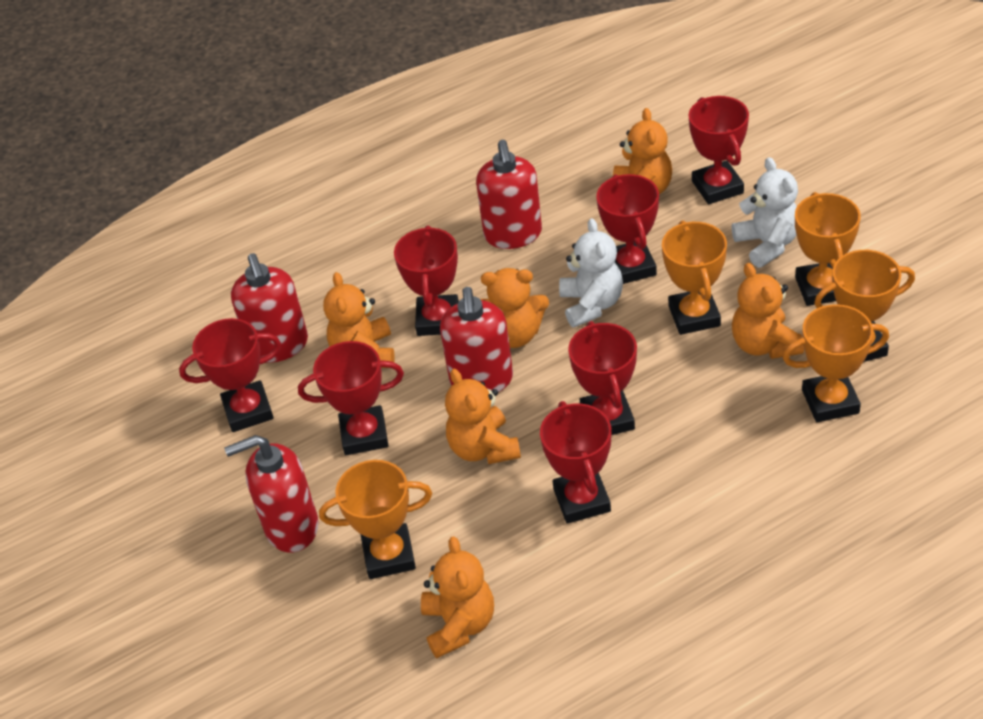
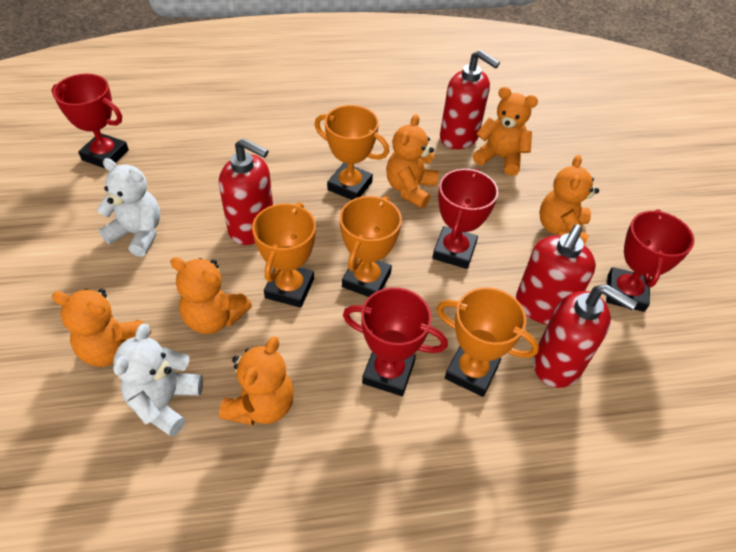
orange trophy: 5 -> 4
red trophy: 7 -> 4

